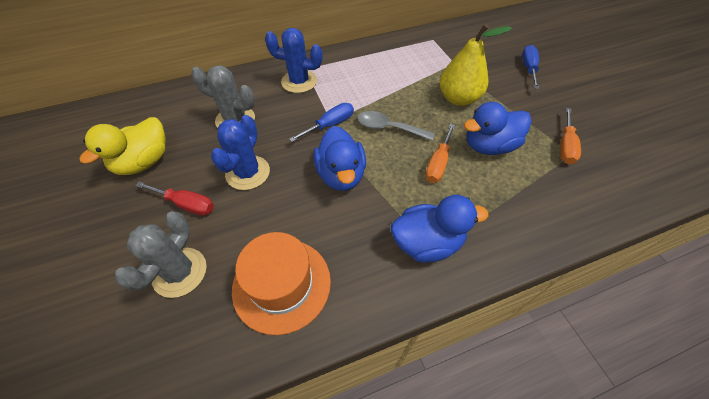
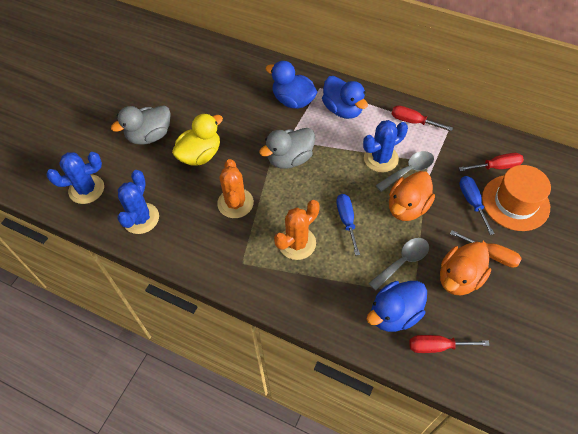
blue cactus: 2 -> 3
grey cactus: 2 -> 0
grey duck: 0 -> 2
grey spoon: 1 -> 2
orange cactus: 0 -> 2
orange duck: 0 -> 2
orange screwdriver: 2 -> 1
red screwdriver: 1 -> 3
yellow pear: 1 -> 0

